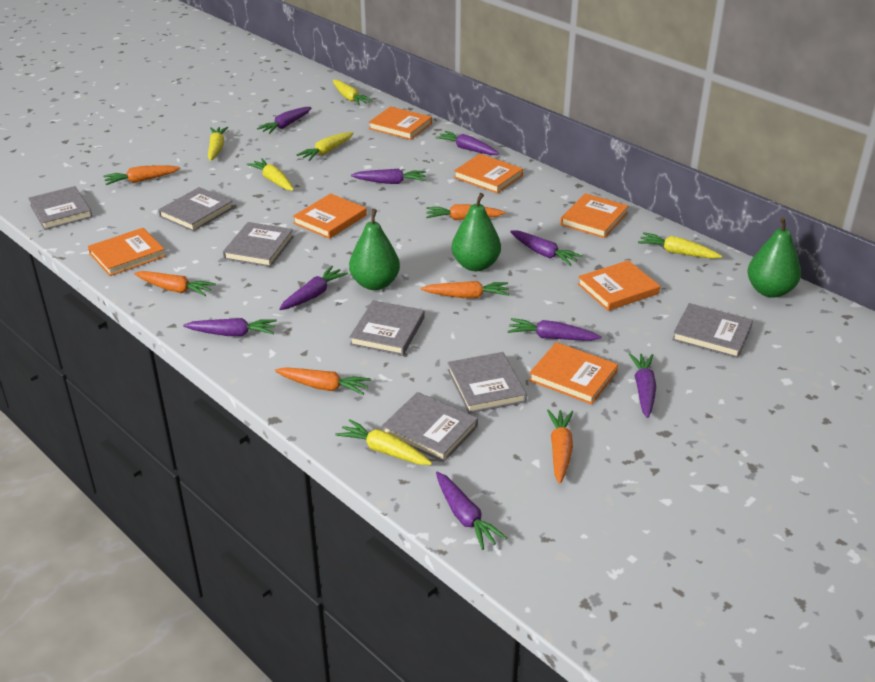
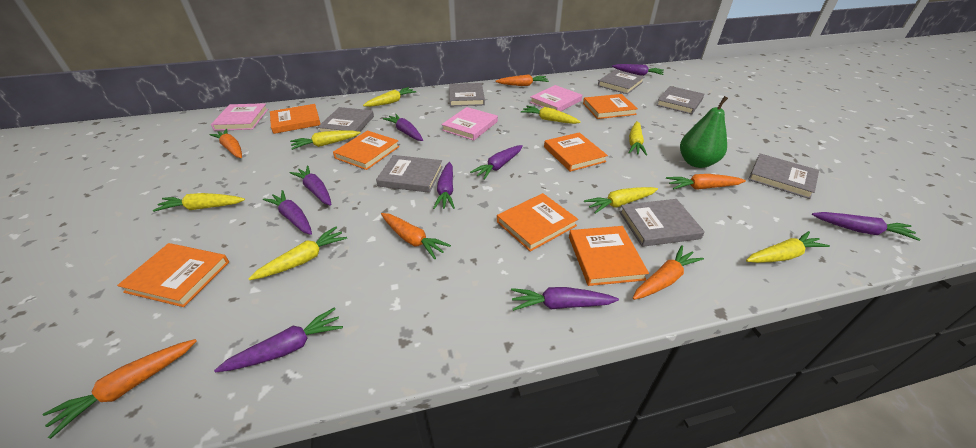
green pear: 3 -> 1
pink book: 0 -> 3
yellow carrot: 6 -> 8

